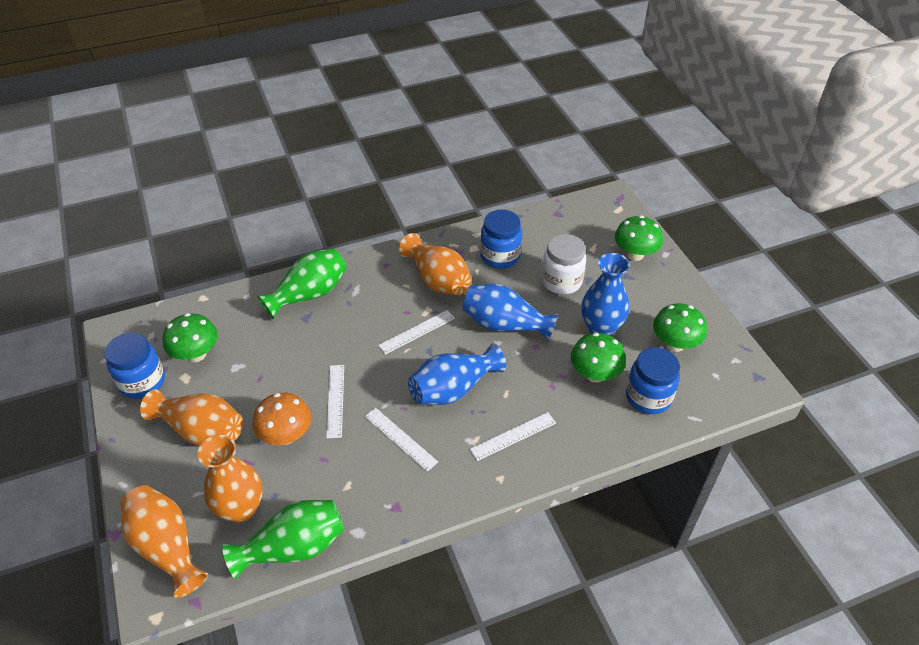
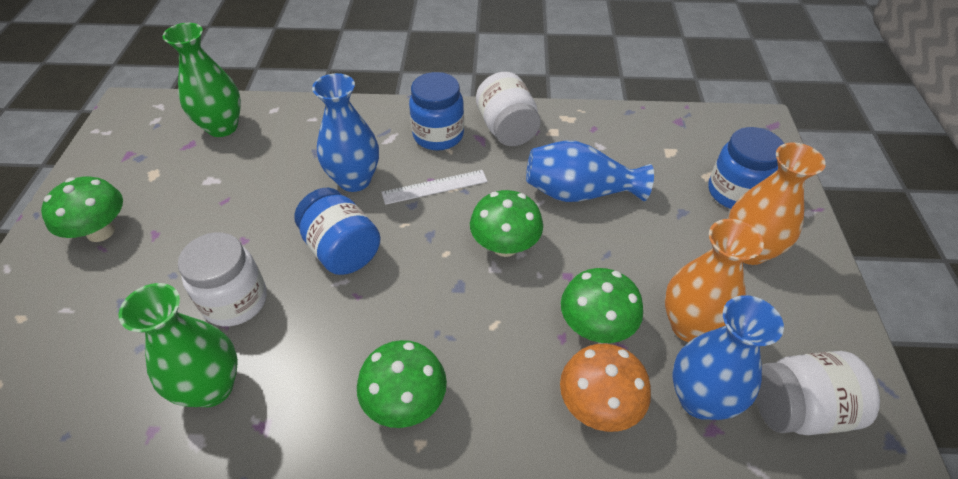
orange vase: 4 -> 2
white jar: 1 -> 3
white ruler: 4 -> 1

